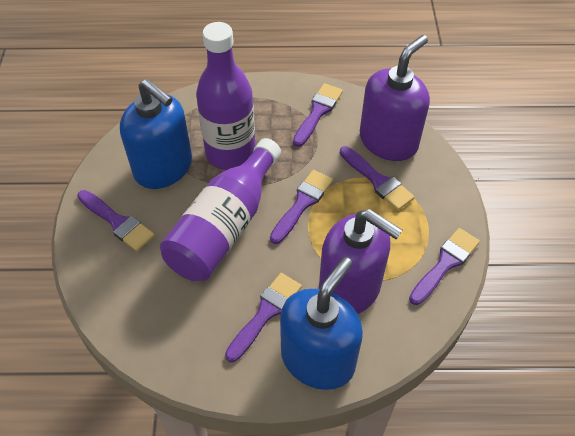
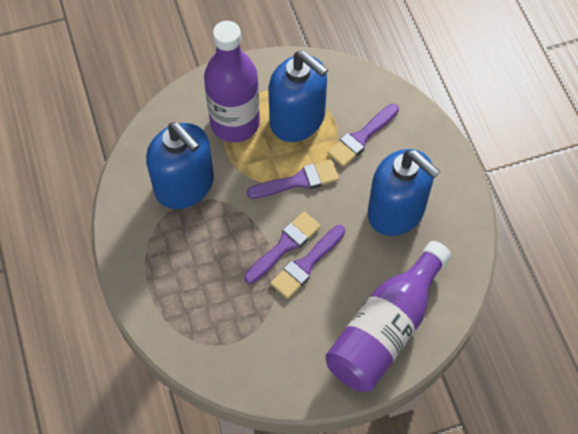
blue soap dispenser: 2 -> 3
purple brush: 6 -> 4
purple soap dispenser: 2 -> 0

